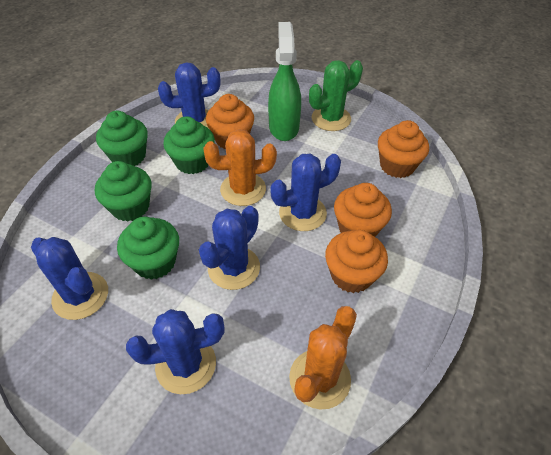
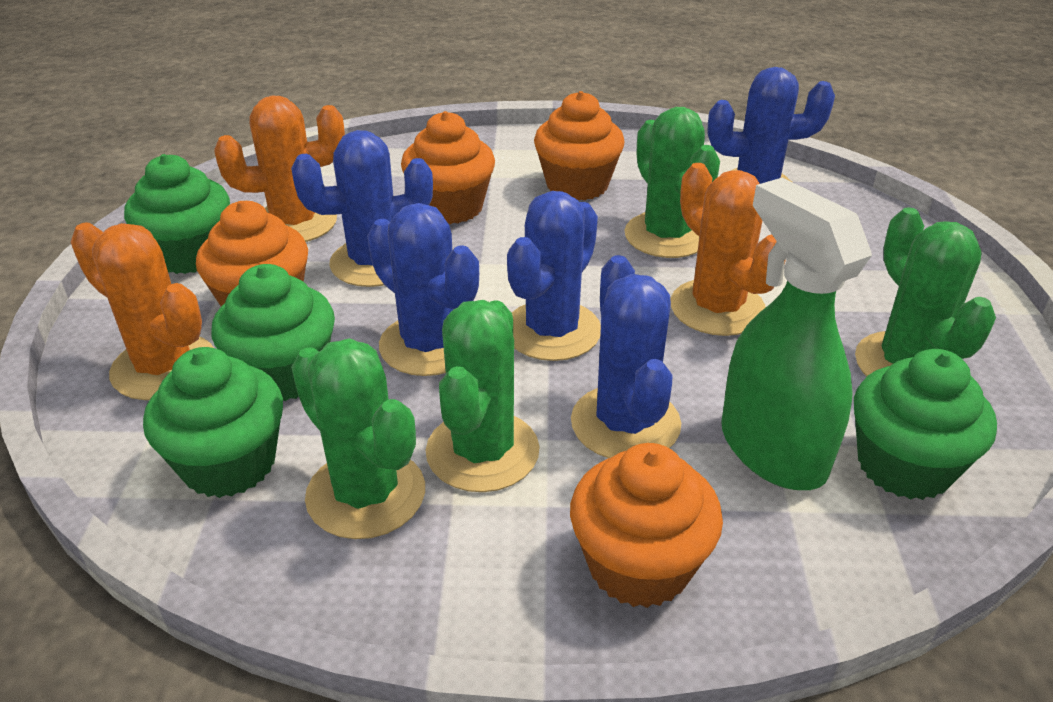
green cactus: 1 -> 4
orange cactus: 2 -> 3

